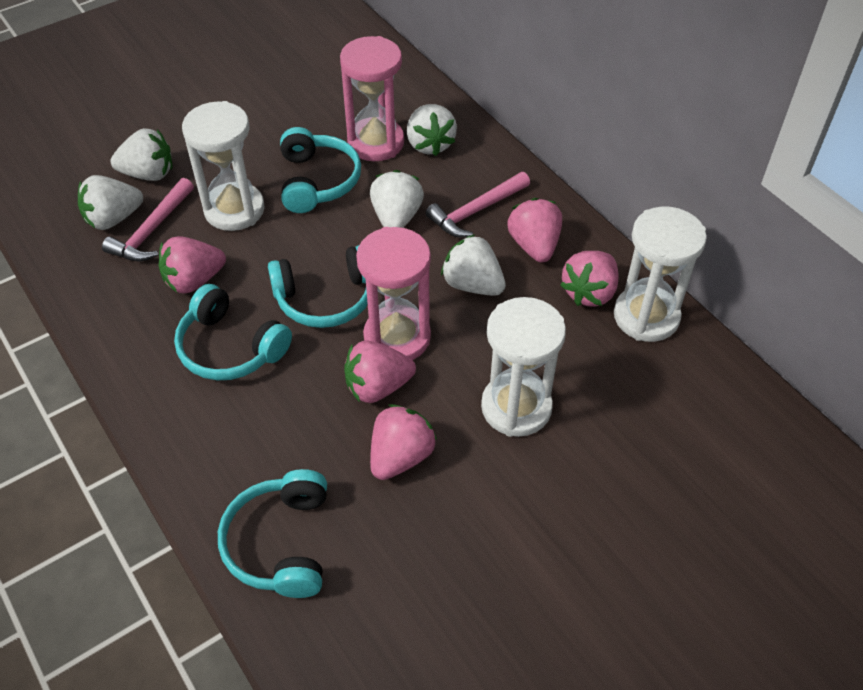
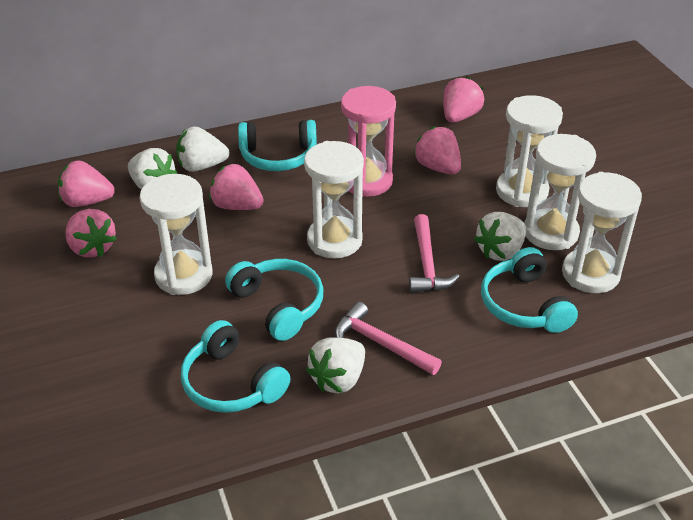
pink hourglass: 2 -> 1
white hourglass: 3 -> 5
white strawberry: 5 -> 4

